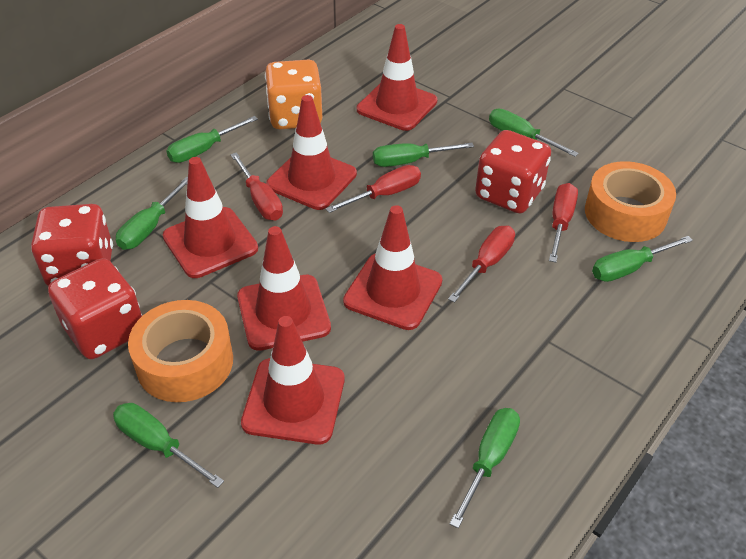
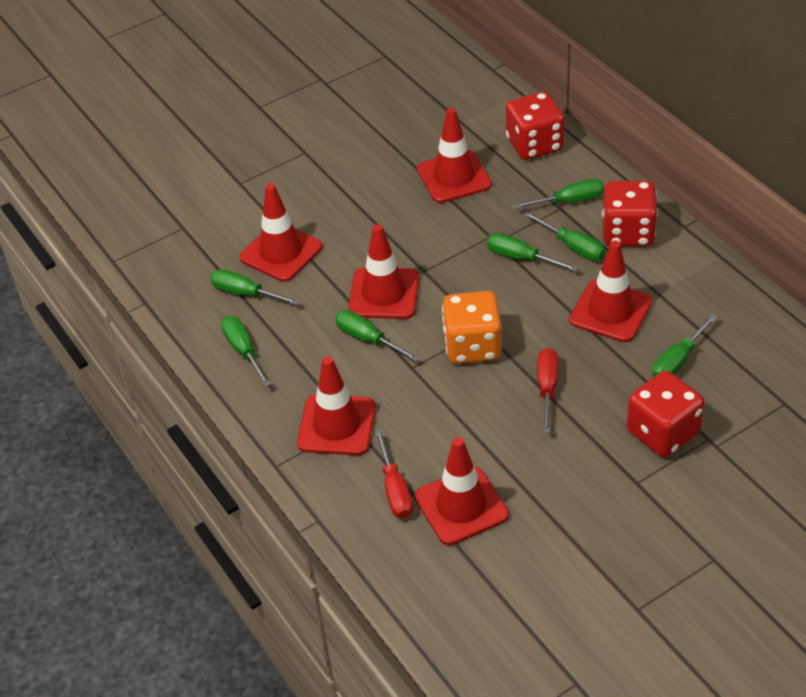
orange tape: 2 -> 0
red screwdriver: 4 -> 2

